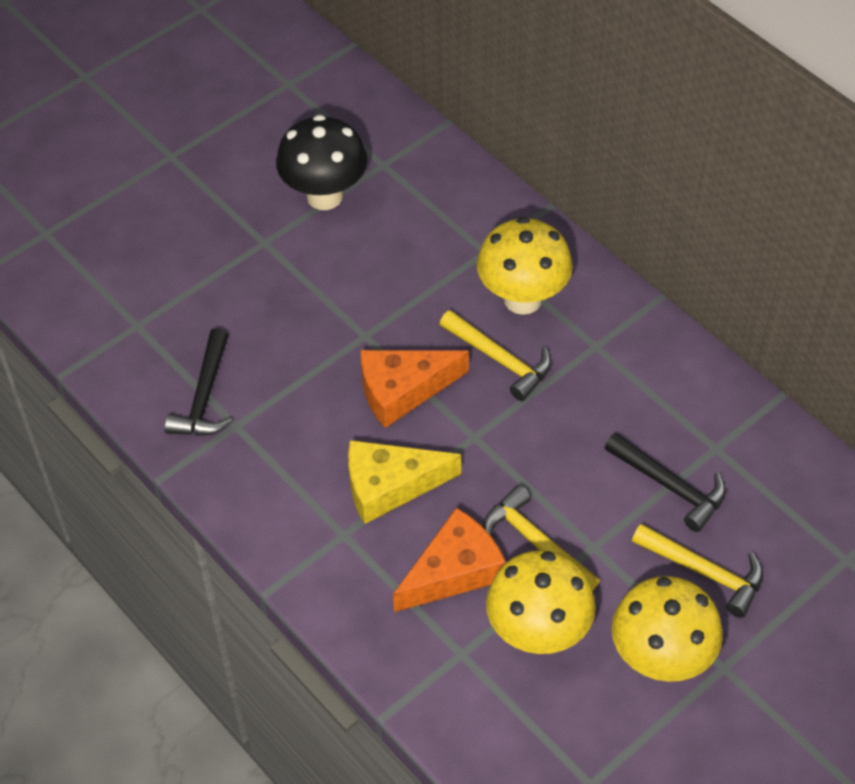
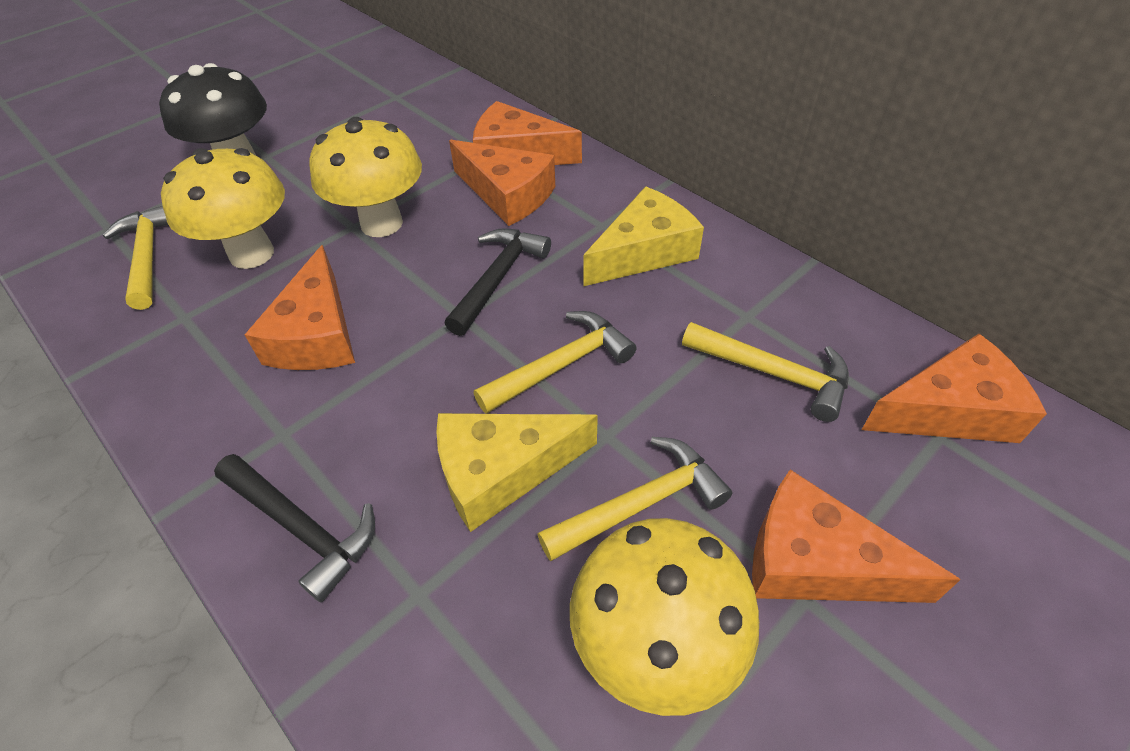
orange cheese: 2 -> 5
yellow cheese: 1 -> 2
yellow hammer: 3 -> 4

